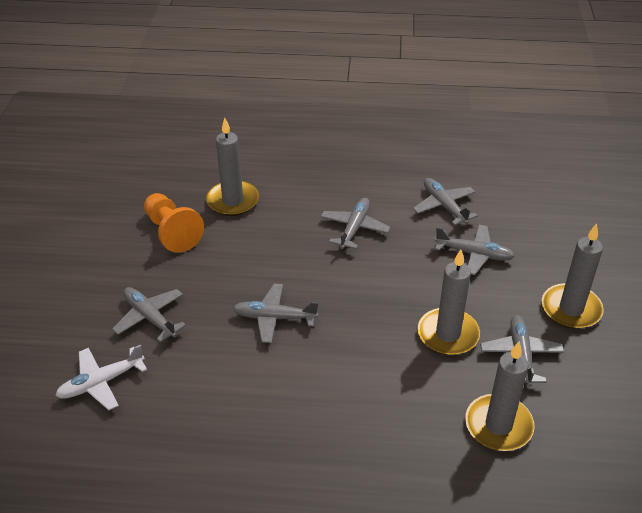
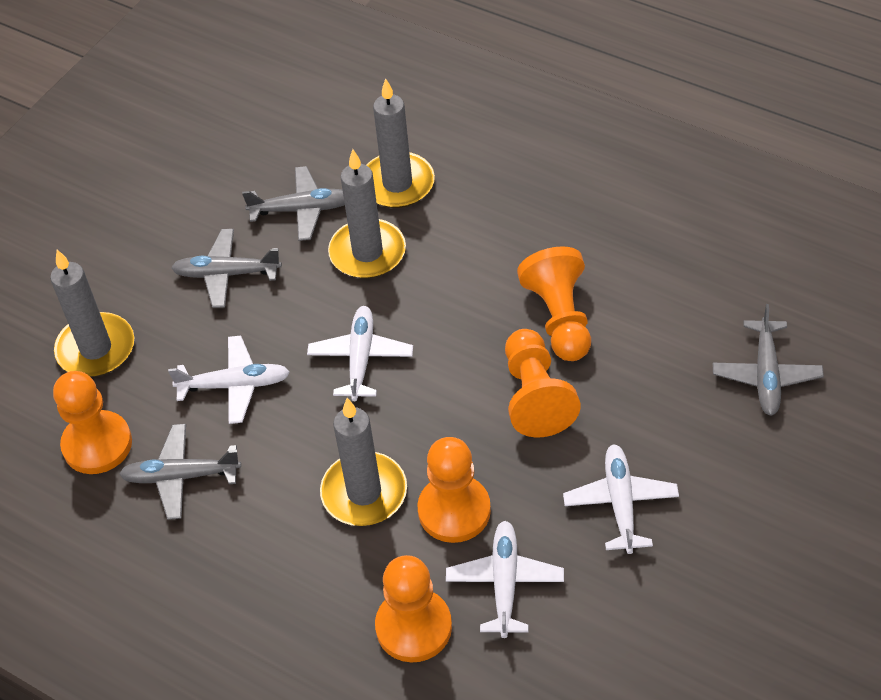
grey plane: 6 -> 4
orange pawn: 1 -> 5
white plane: 1 -> 4

